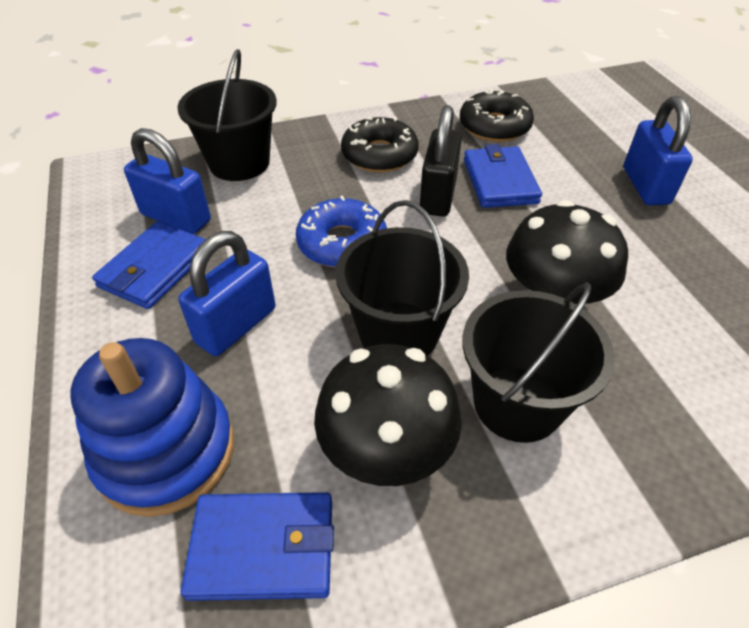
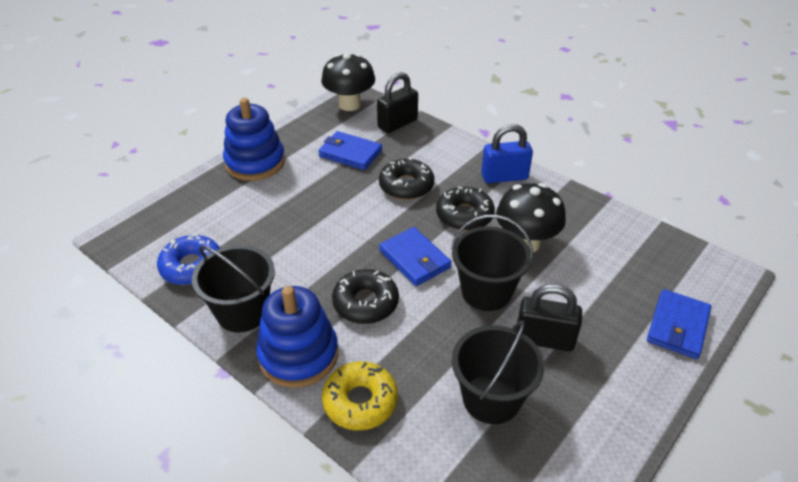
black donut: 2 -> 3
black padlock: 1 -> 2
blue padlock: 3 -> 1
blue stacking toy: 1 -> 2
yellow donut: 0 -> 1

